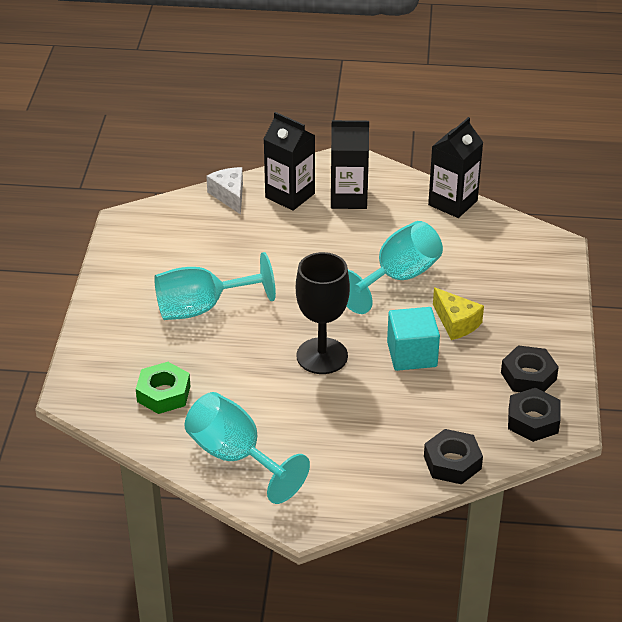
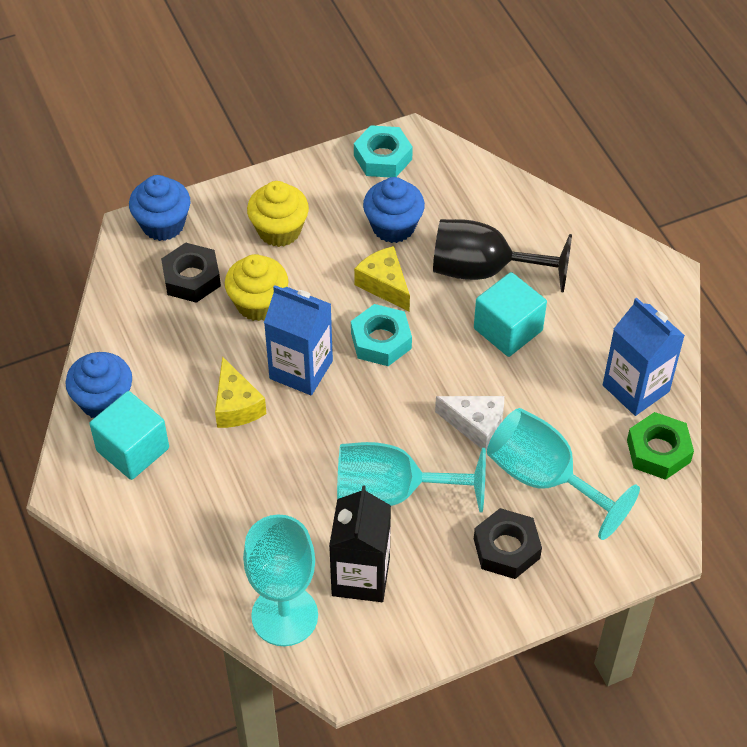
black carton: 3 -> 1
black nut: 3 -> 2
blue carton: 0 -> 2
blue cupcake: 0 -> 3
turquoise cube: 1 -> 2
turquoise nut: 0 -> 2
yellow cheese: 1 -> 2
yellow cupcake: 0 -> 2

